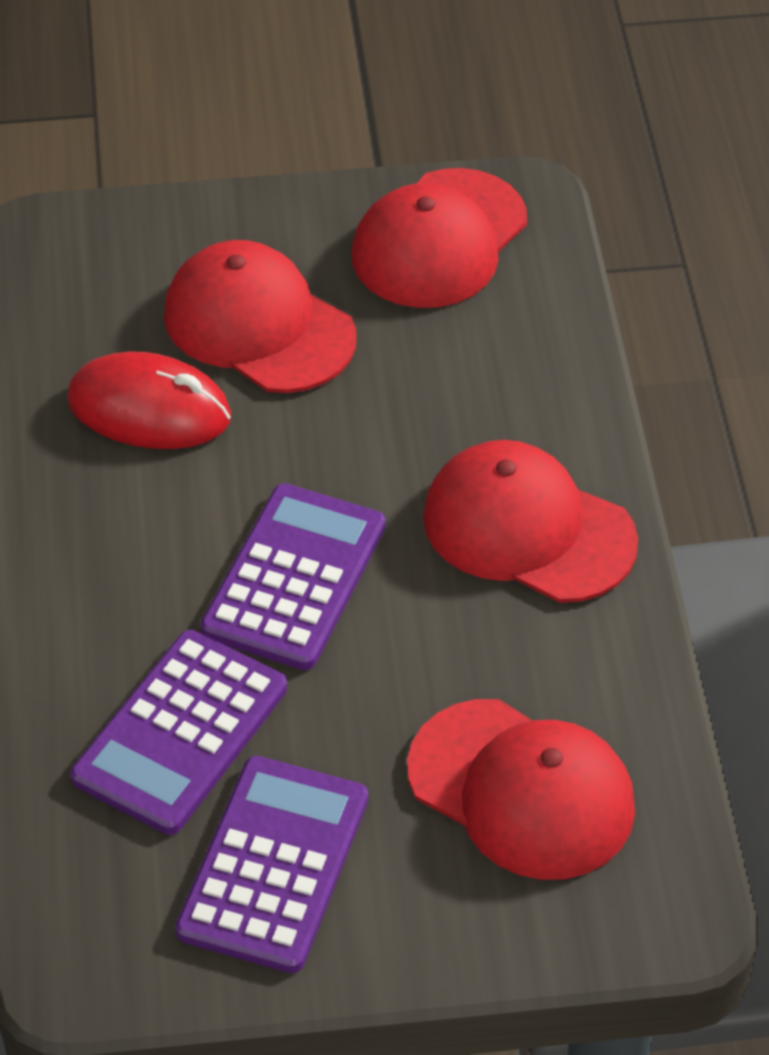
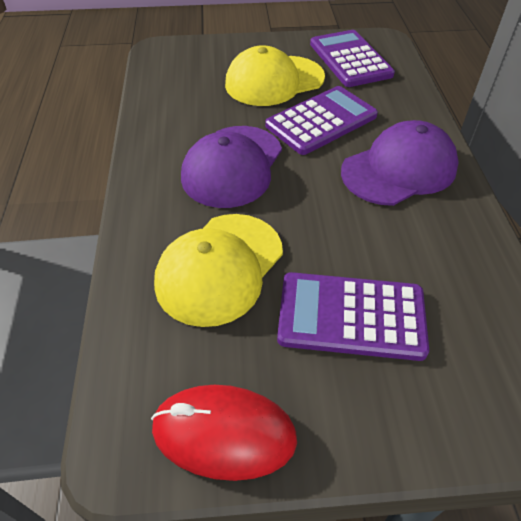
purple cap: 0 -> 2
red cap: 4 -> 0
yellow cap: 0 -> 2

